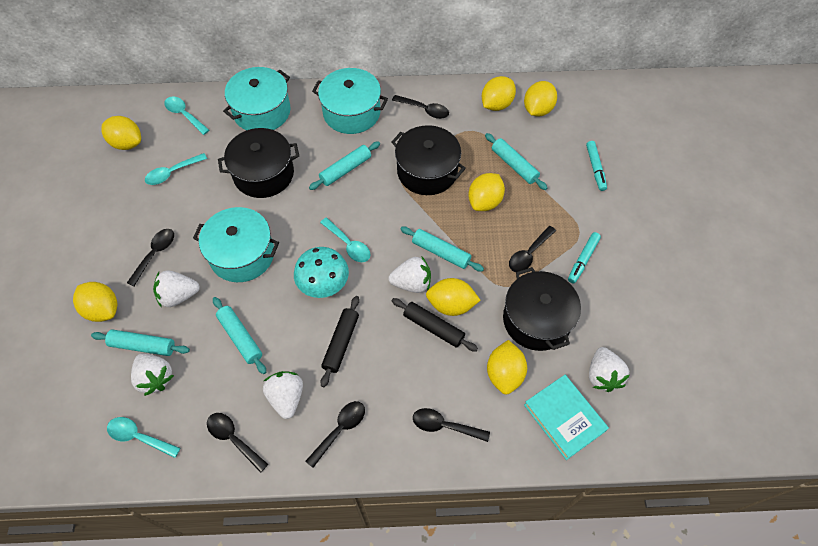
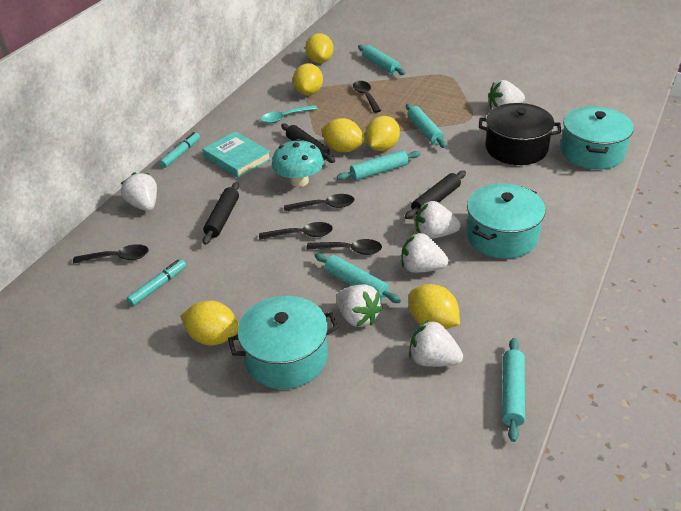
black pot: 3 -> 1
black rolling pin: 2 -> 3
black spoon: 6 -> 5
turquoise spoon: 4 -> 1
white strawberry: 5 -> 6
yellow lemon: 7 -> 6

